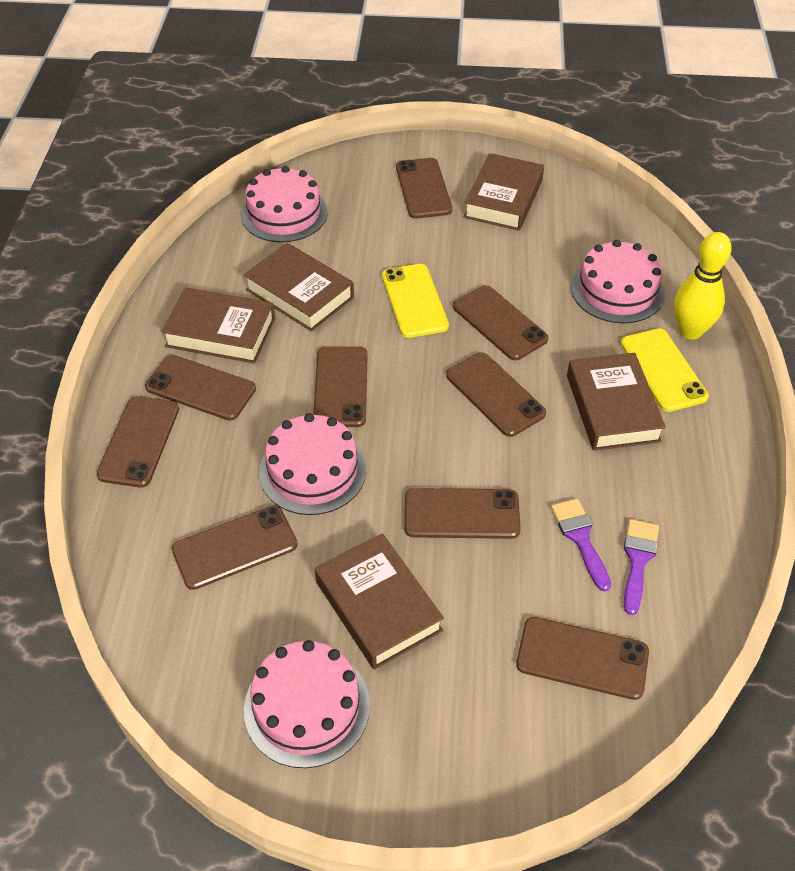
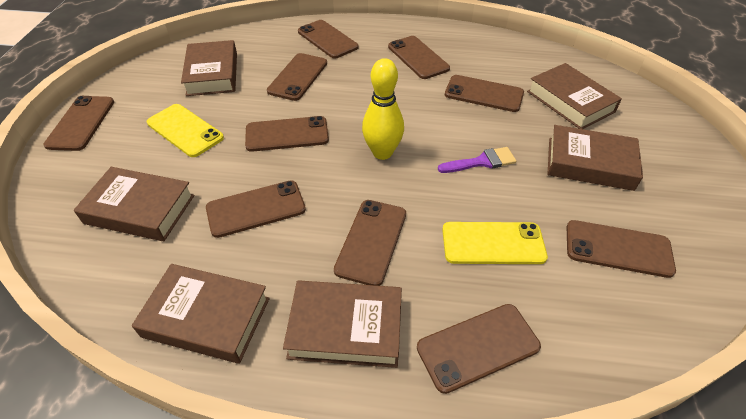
brown book: 5 -> 6
brown phone: 9 -> 10
pink cake: 4 -> 0
purple brush: 2 -> 1

